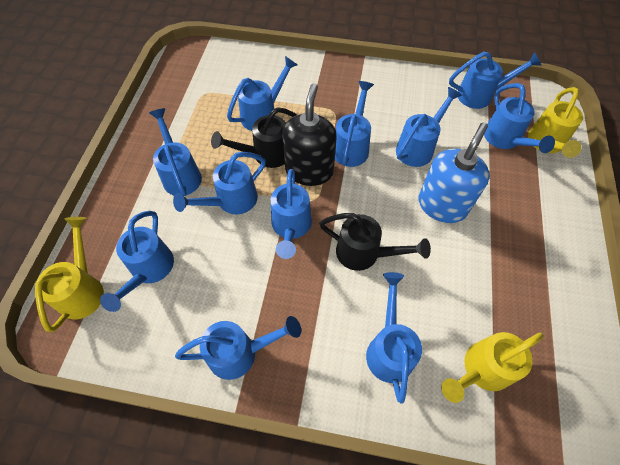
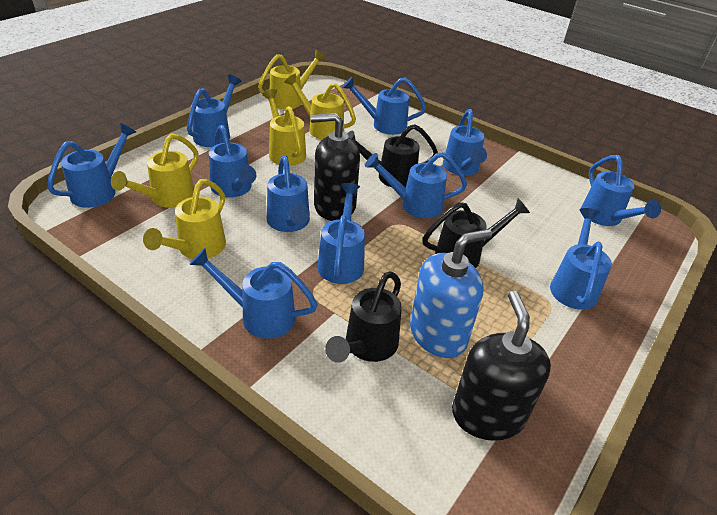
black soap dispenser: 1 -> 2
black watering can: 2 -> 3
yellow watering can: 3 -> 5

